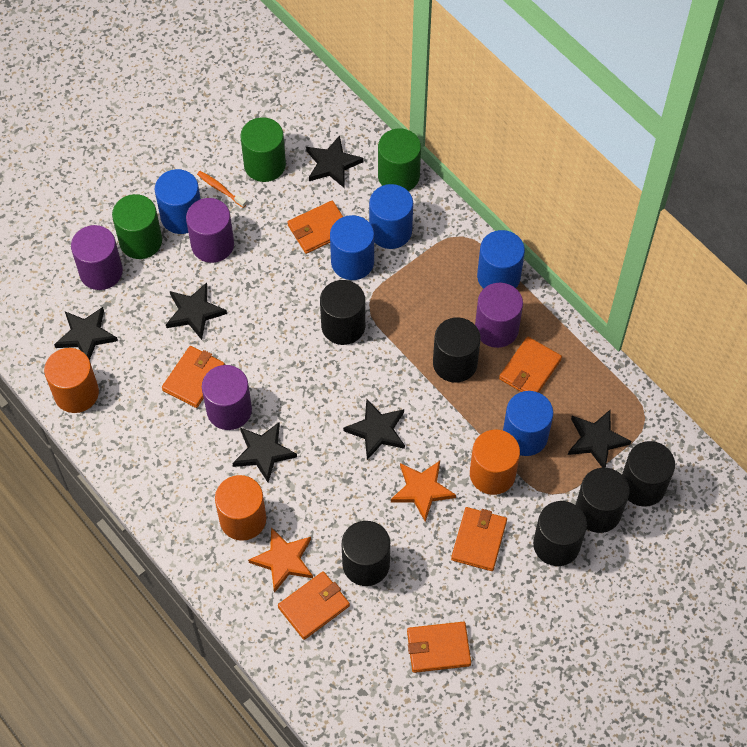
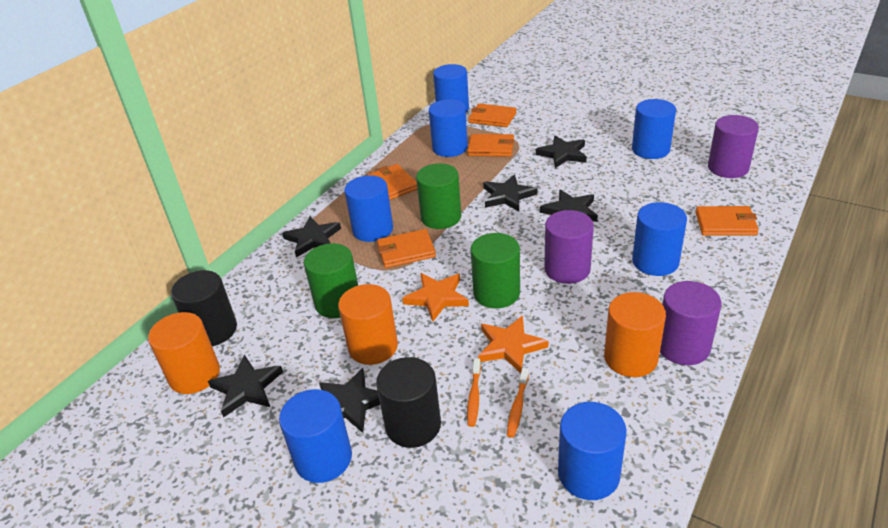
black cylinder: 6 -> 2
blue cylinder: 5 -> 7
orange toothbrush: 1 -> 2
orange wallet: 6 -> 5
purple cylinder: 4 -> 3

